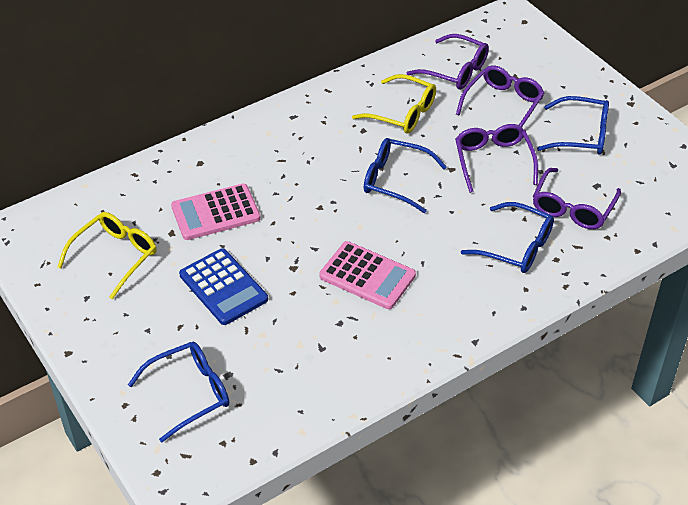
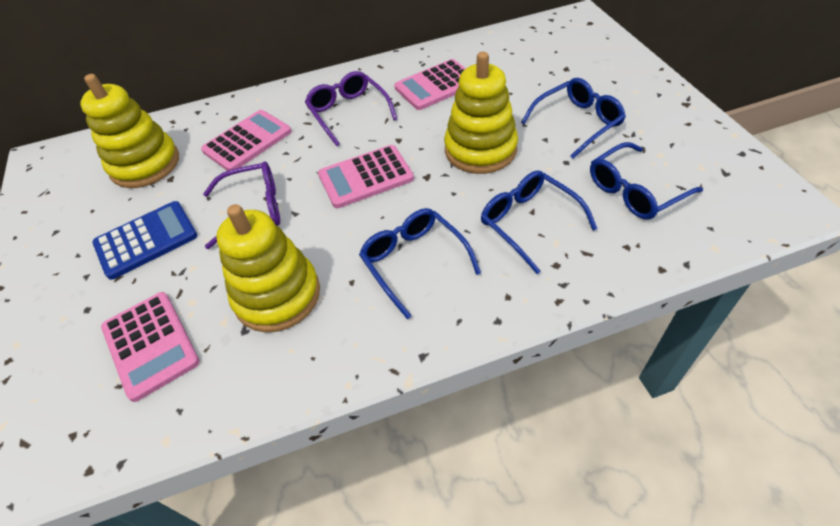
pink calculator: 2 -> 4
purple glasses: 4 -> 2
yellow glasses: 2 -> 0
yellow stacking toy: 0 -> 3

